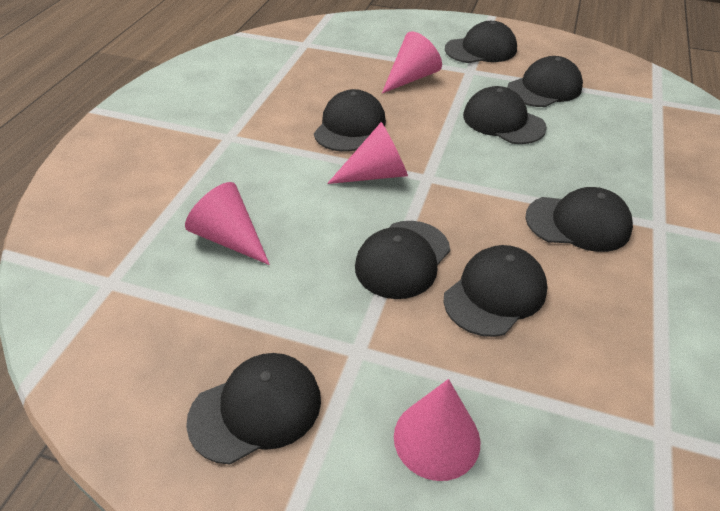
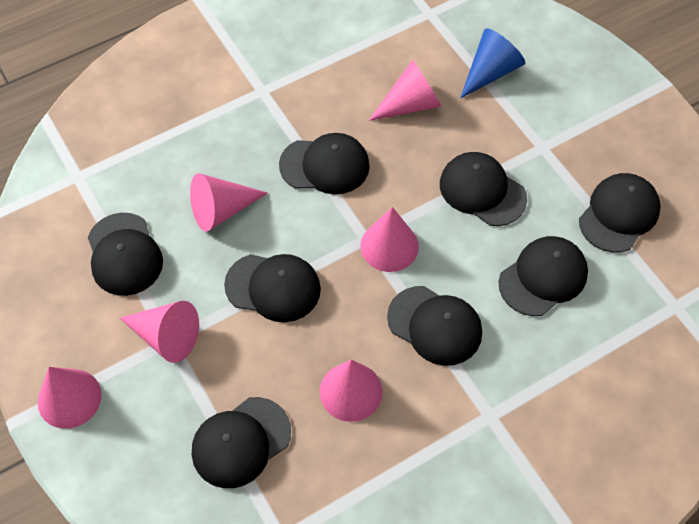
blue cone: 0 -> 1
pink cone: 4 -> 6

